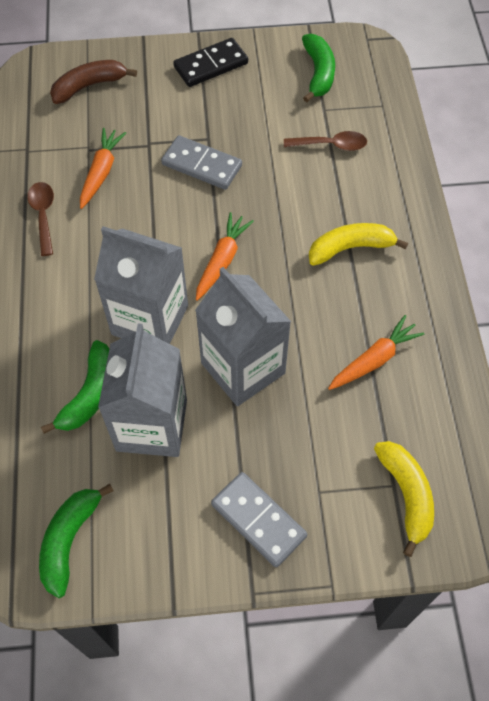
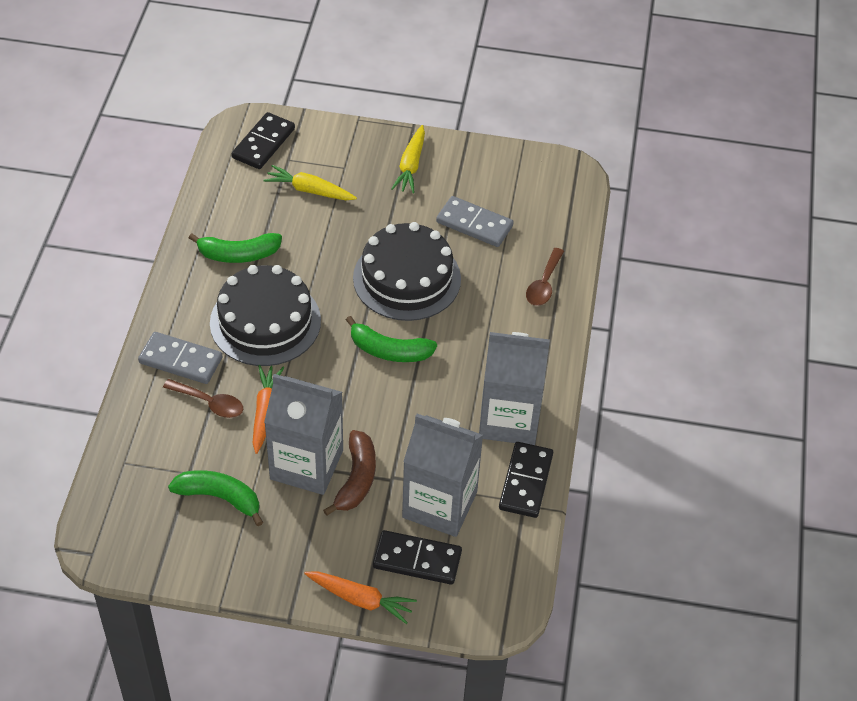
black cake: 0 -> 2
black domino: 1 -> 3
orange carrot: 3 -> 2
yellow banana: 2 -> 0
yellow carrot: 0 -> 2

